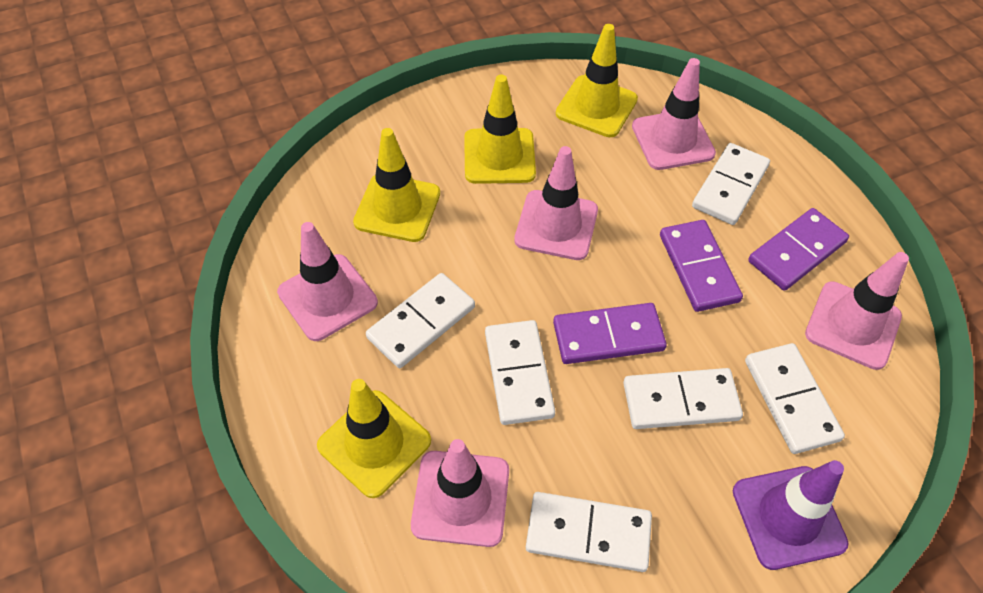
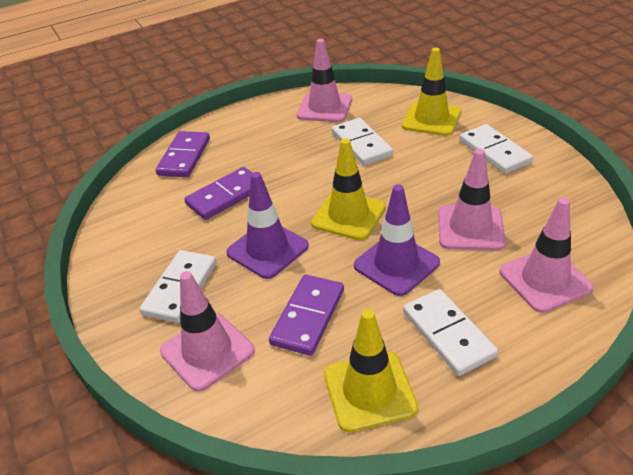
pink traffic cone: 5 -> 4
purple traffic cone: 1 -> 2
white domino: 6 -> 4
yellow traffic cone: 4 -> 3

